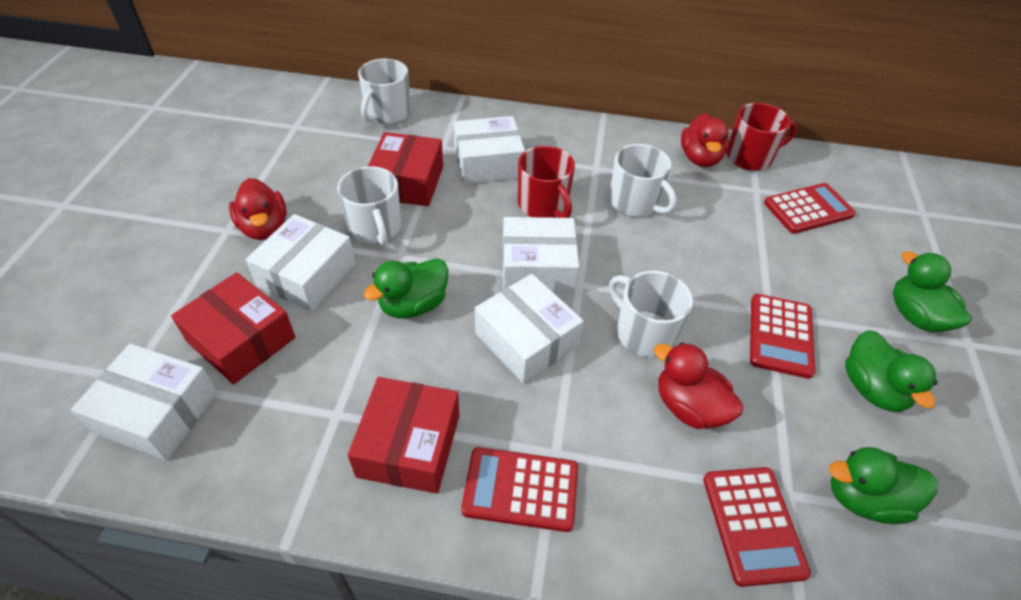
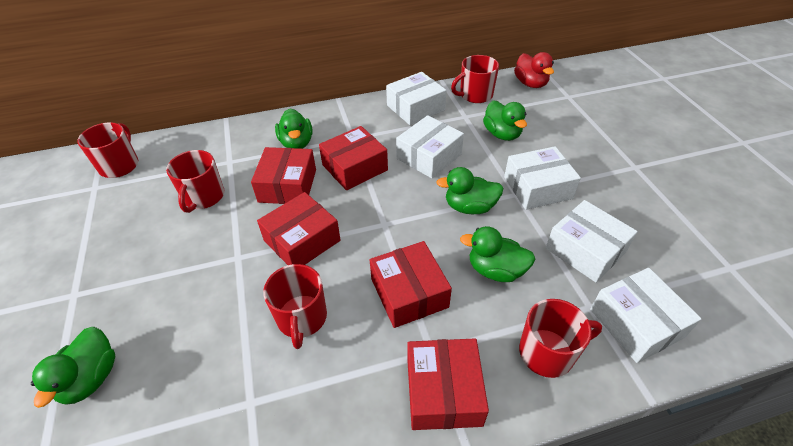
green duck: 4 -> 5
red box: 3 -> 5
red calculator: 4 -> 0
red duck: 3 -> 1
red mug: 2 -> 5
white mug: 4 -> 0

